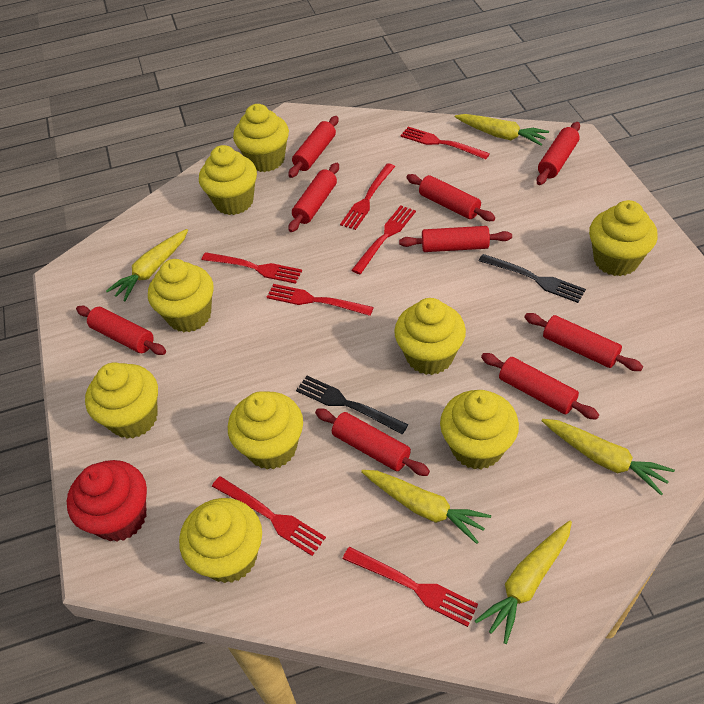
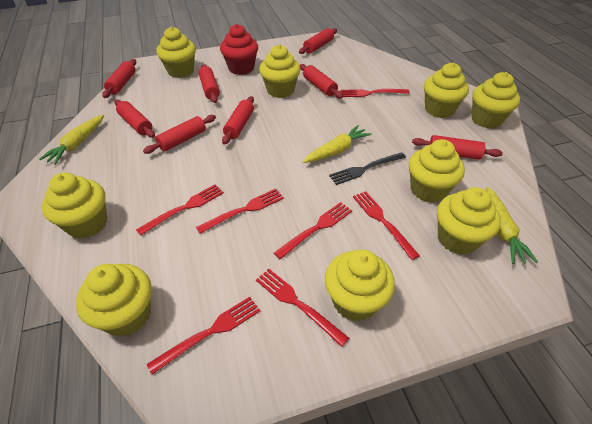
black fork: 2 -> 1
red rolling pin: 9 -> 8
yellow carrot: 5 -> 3

